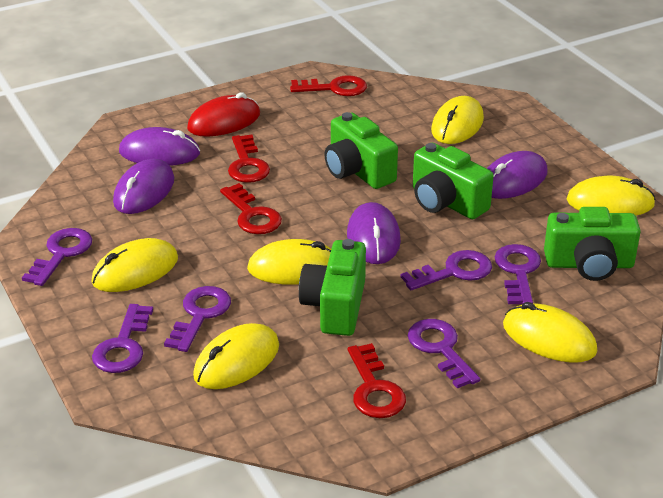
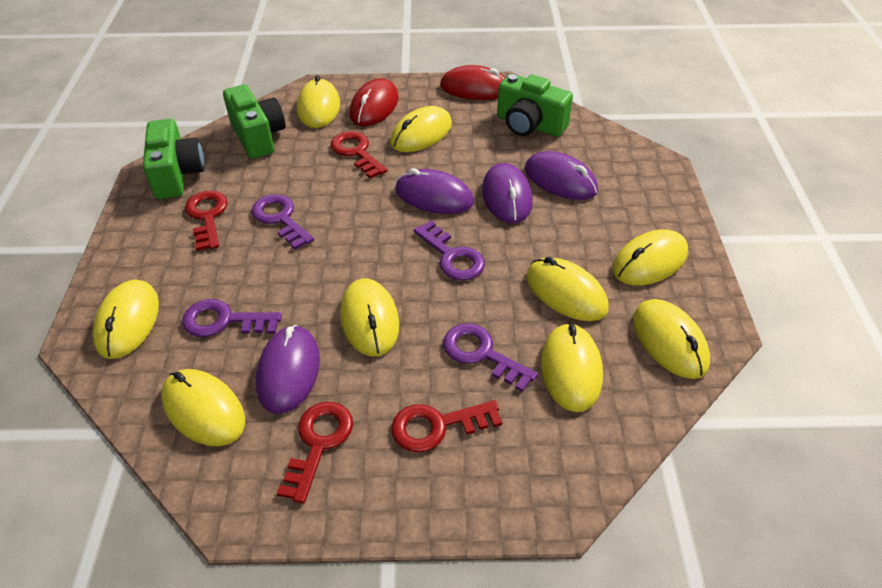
green camera: 4 -> 3
purple key: 6 -> 4
red mouse: 1 -> 2
yellow mouse: 6 -> 9

